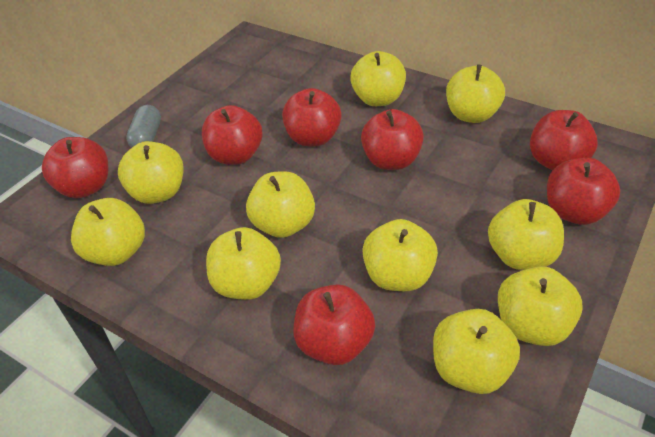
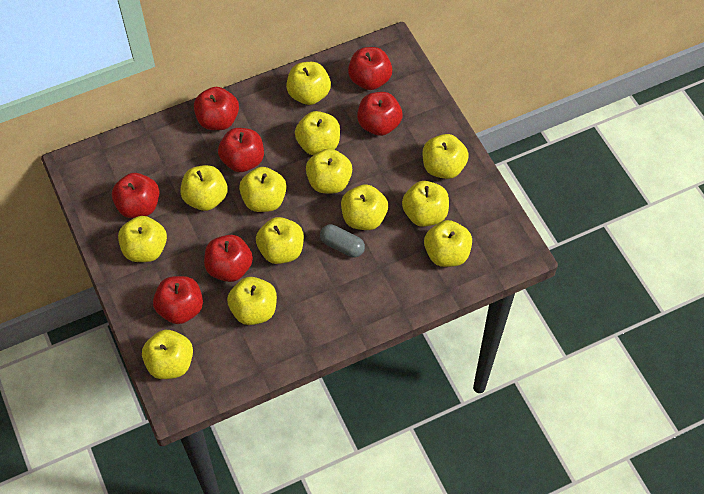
yellow apple: 10 -> 13

